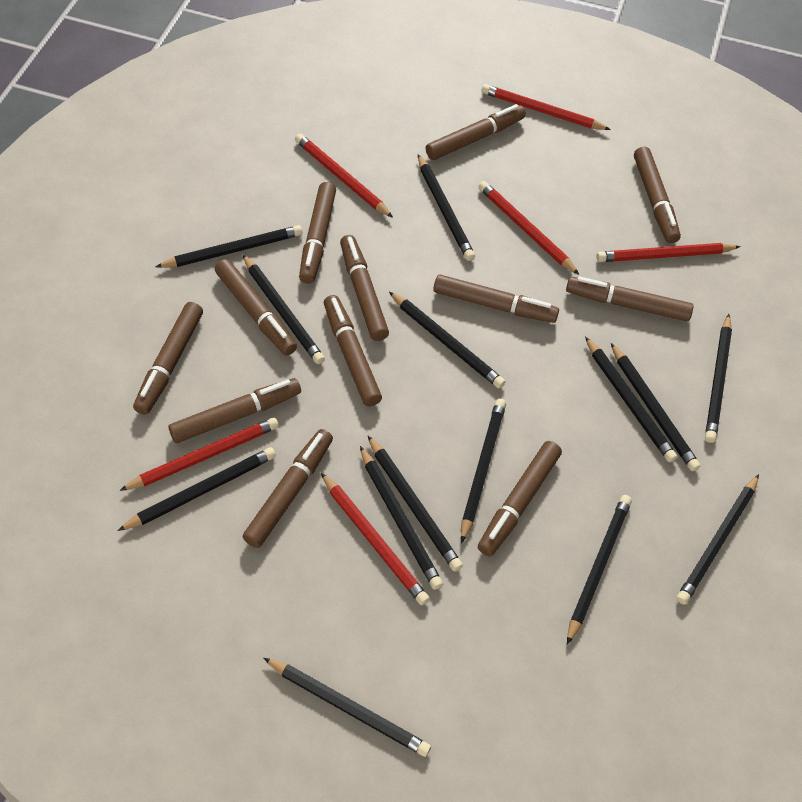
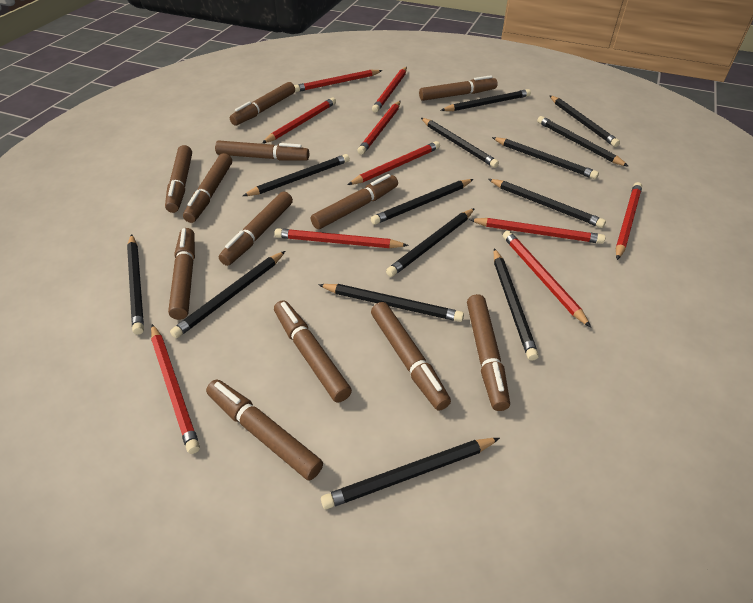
red pencil: 6 -> 10

